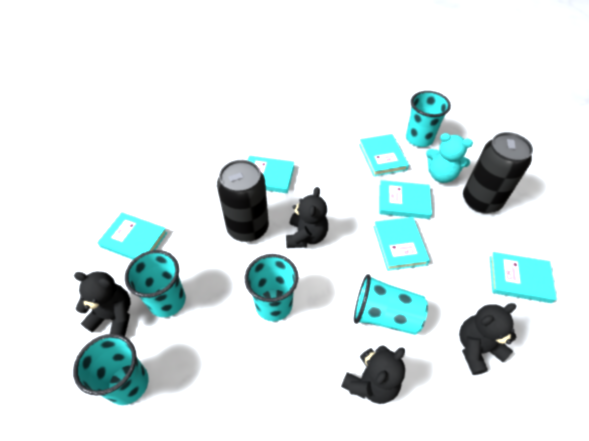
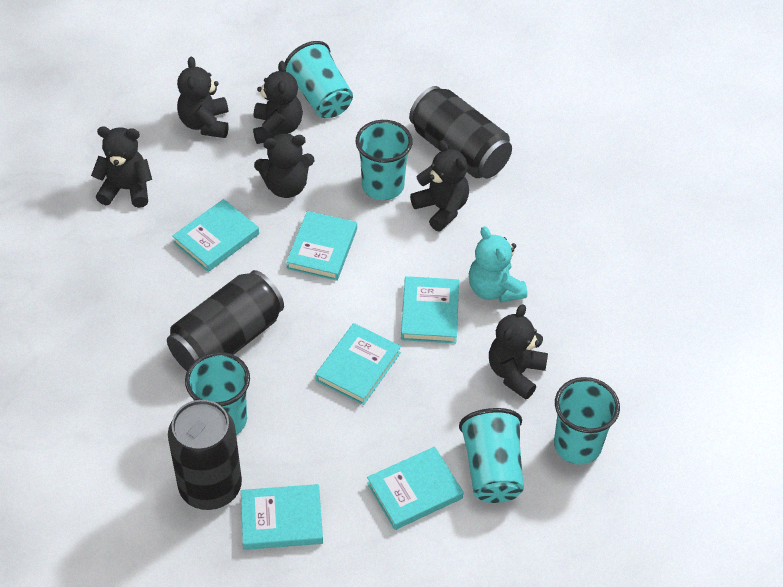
black can: 2 -> 3
black teddy bear: 4 -> 6

